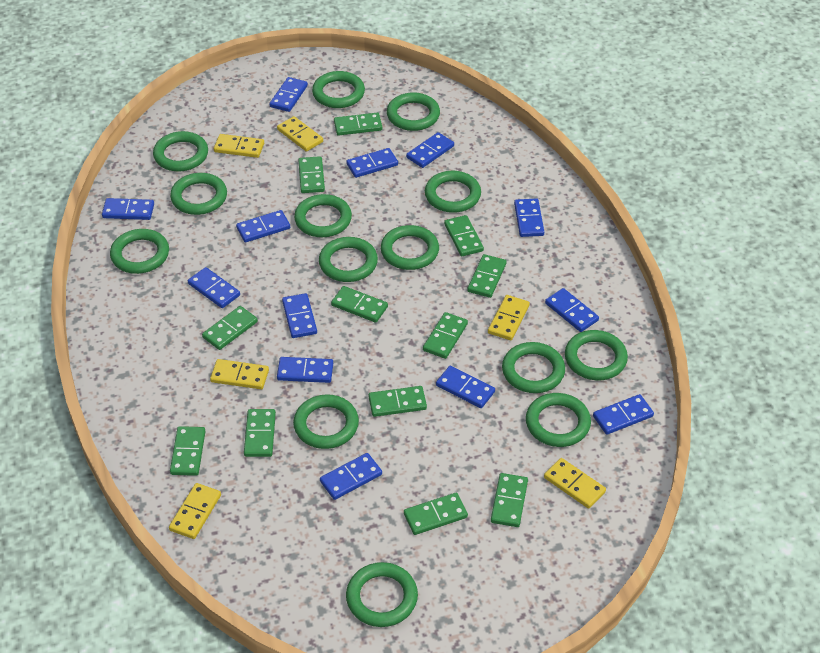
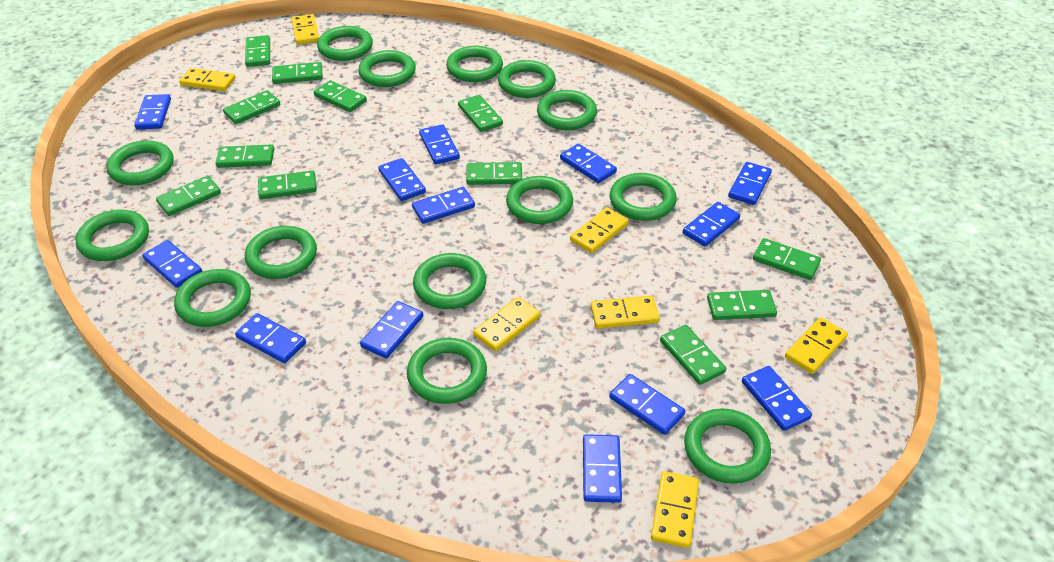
yellow domino: 6 -> 7

